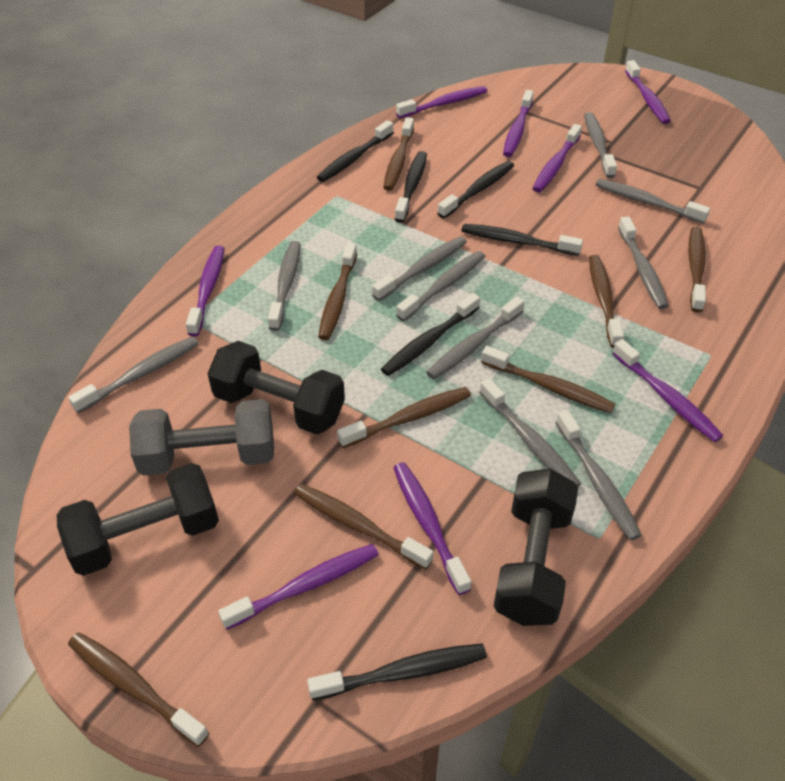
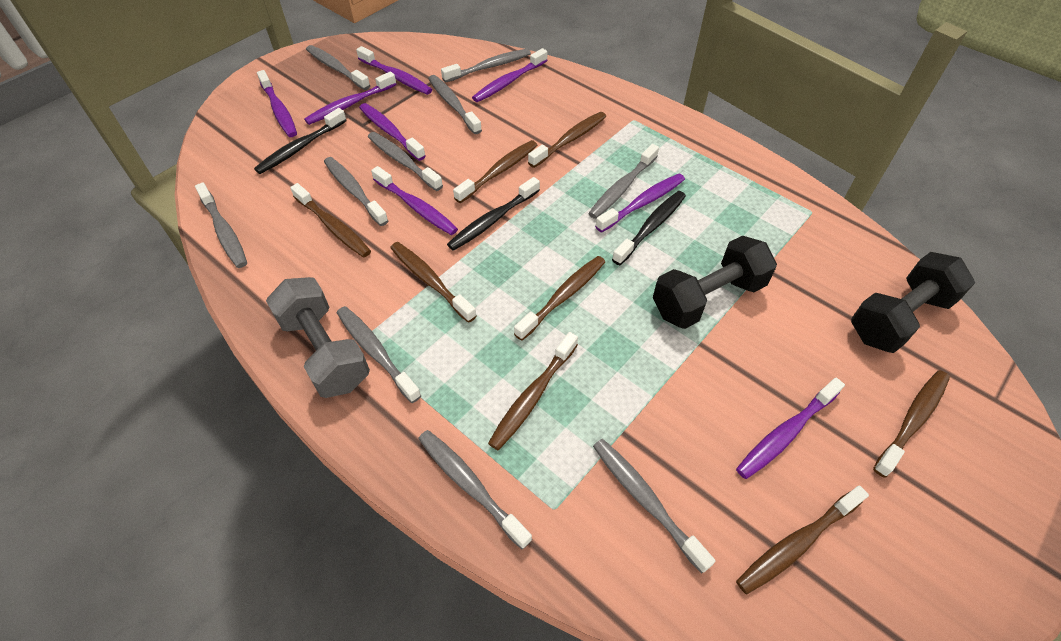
black dumbbell: 3 -> 2
black toothbrush: 6 -> 3

